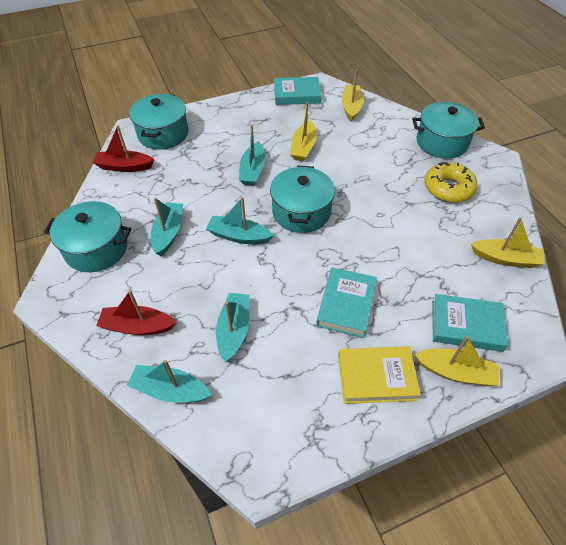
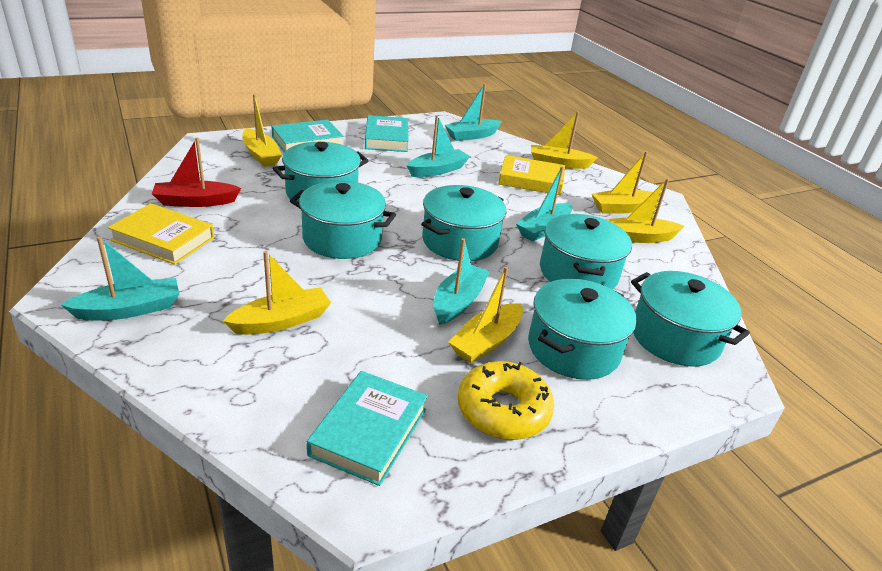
red boat: 2 -> 1
turquoise pot: 4 -> 6
yellow boat: 4 -> 6
yellow book: 1 -> 2

